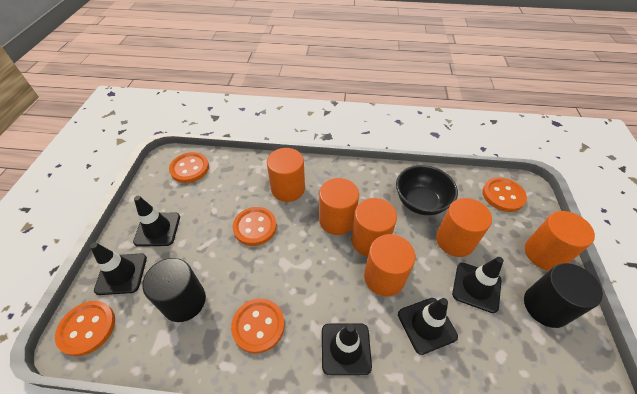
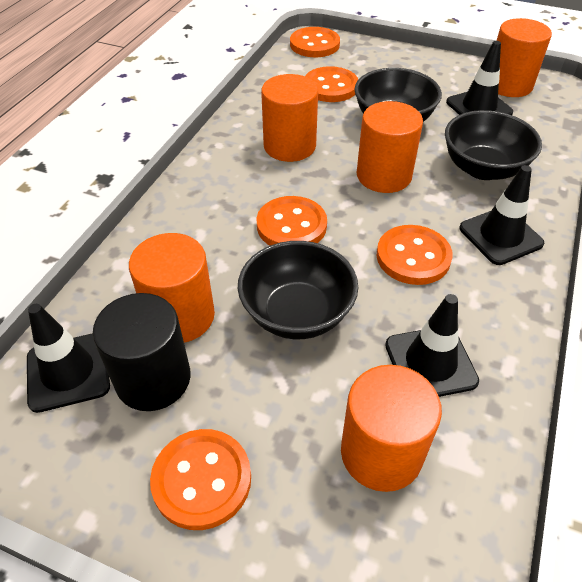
black bowl: 1 -> 3
black cylinder: 2 -> 1
black traffic cone: 5 -> 4
orange cylinder: 6 -> 5

